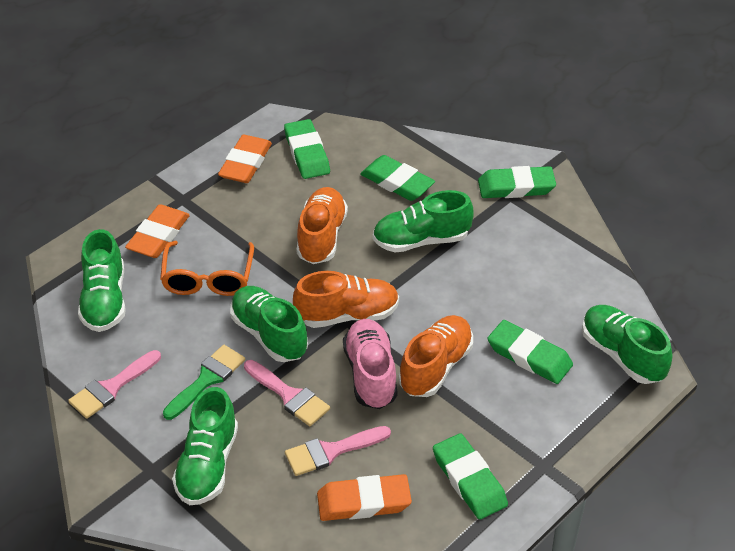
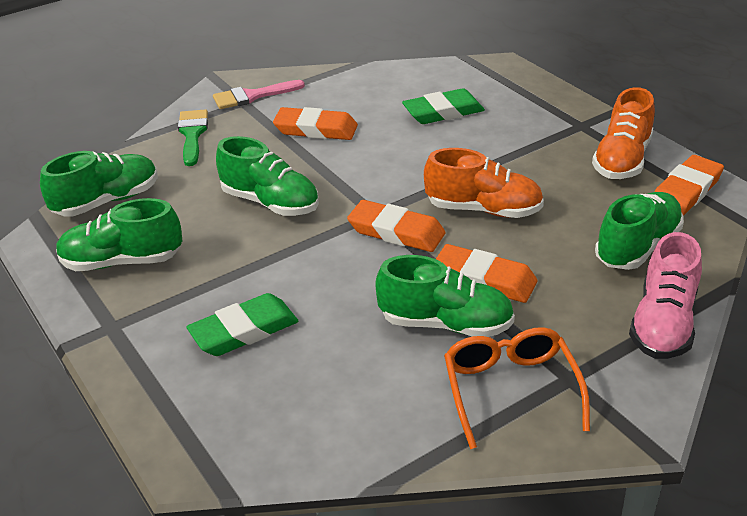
green eraser: 5 -> 2
orange eraser: 3 -> 4
orange shoe: 3 -> 2
pink brush: 3 -> 1

